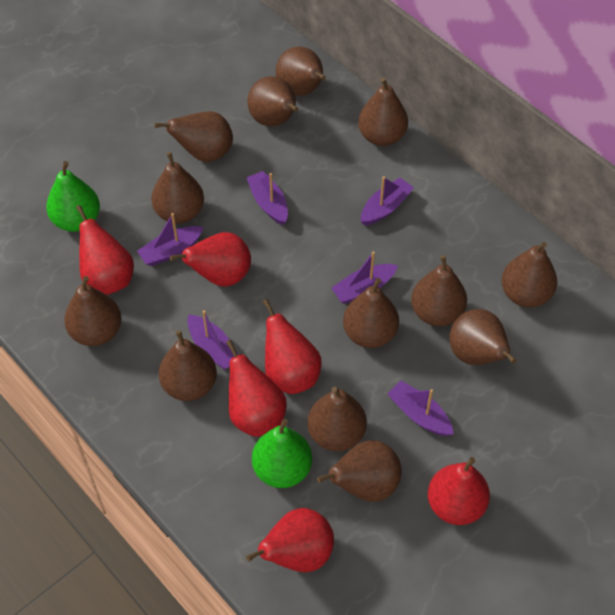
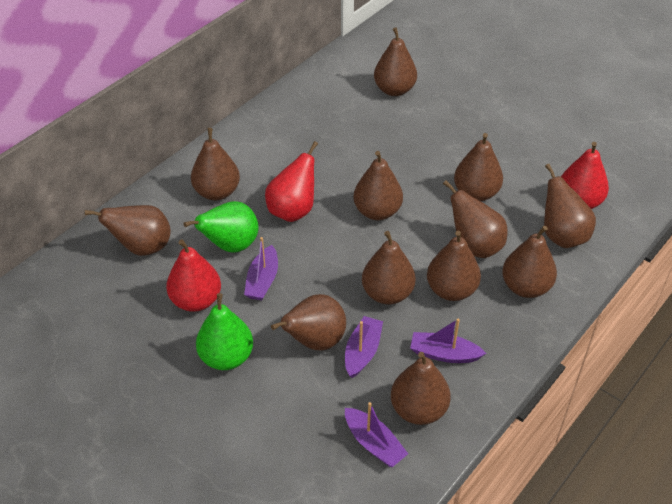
brown pear: 13 -> 12
purple boat: 6 -> 4
red pear: 6 -> 3

